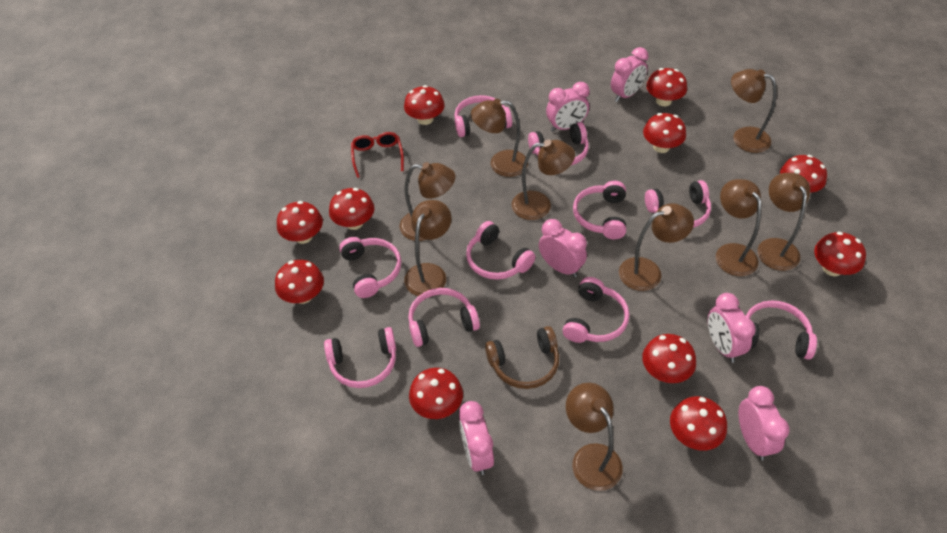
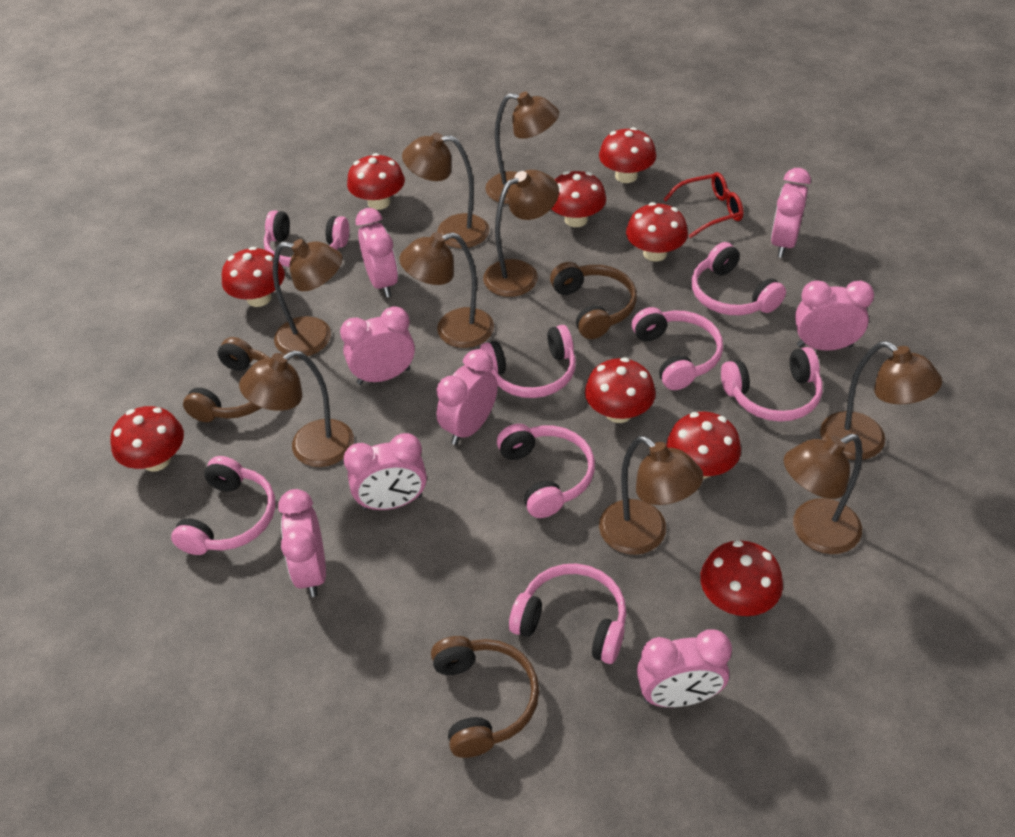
brown headphones: 1 -> 3
pink clock: 6 -> 8
pink headphones: 10 -> 8
red mushroom: 11 -> 9

